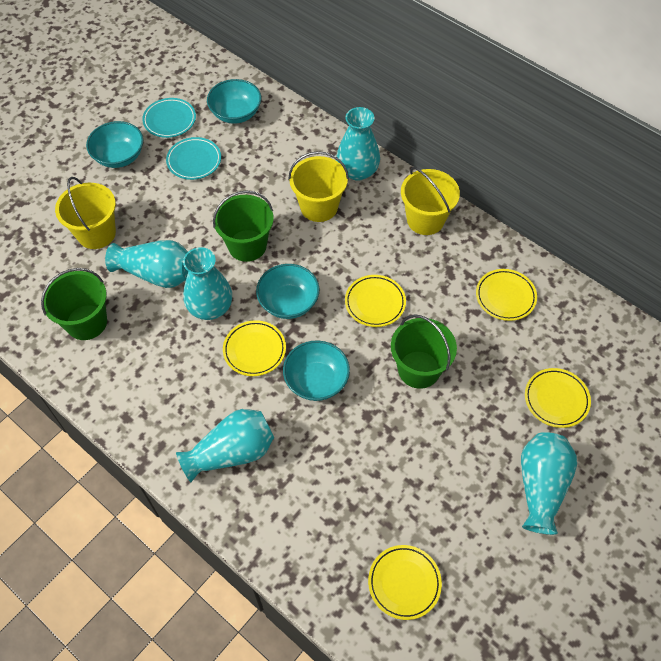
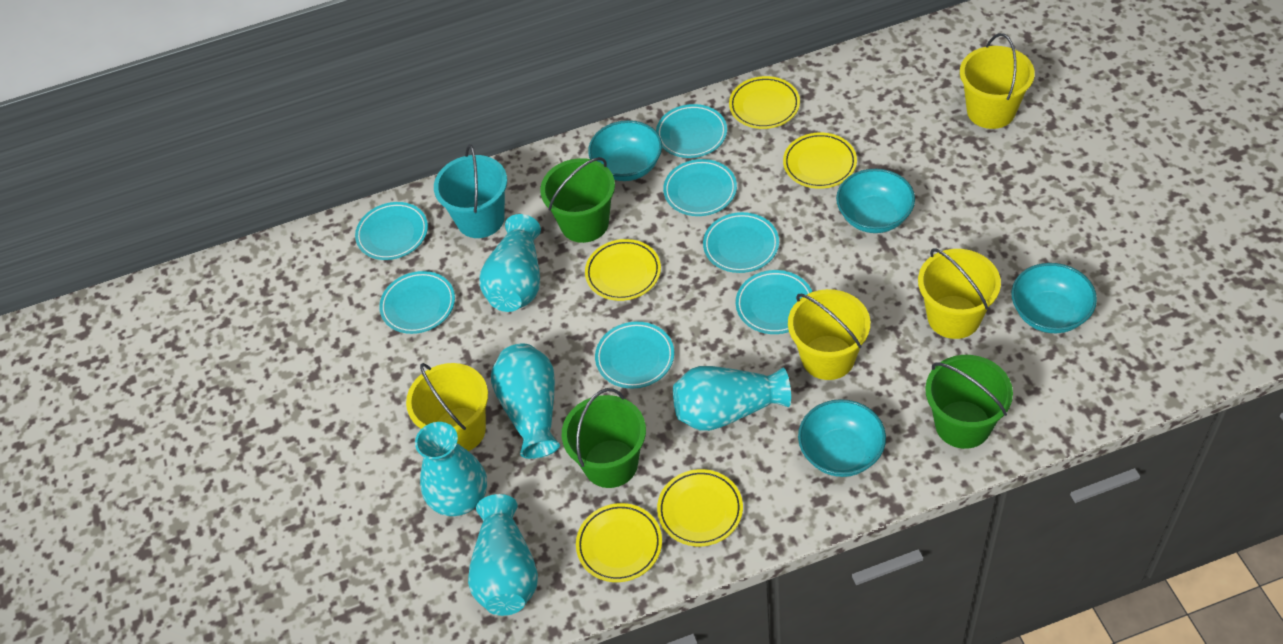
turquoise bucket: 0 -> 1
turquoise plate: 2 -> 7
yellow bucket: 3 -> 4

